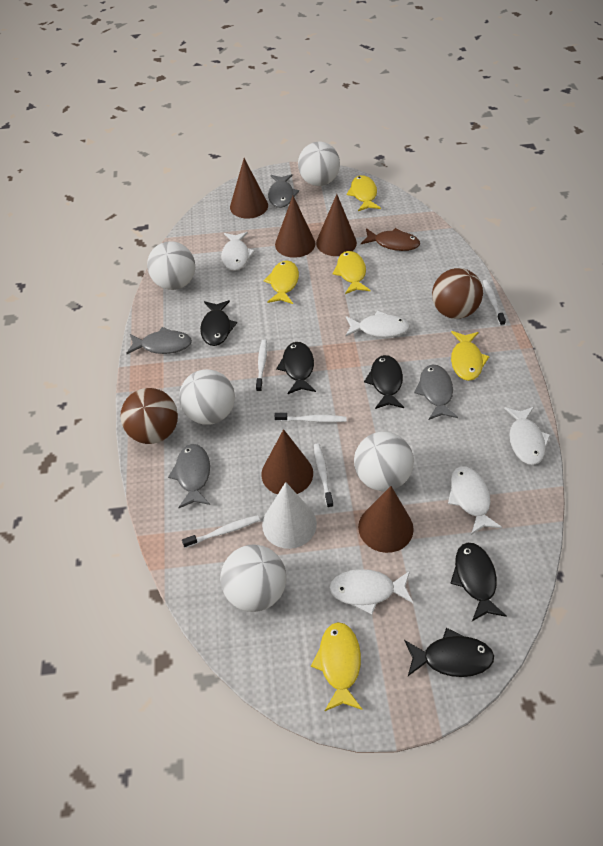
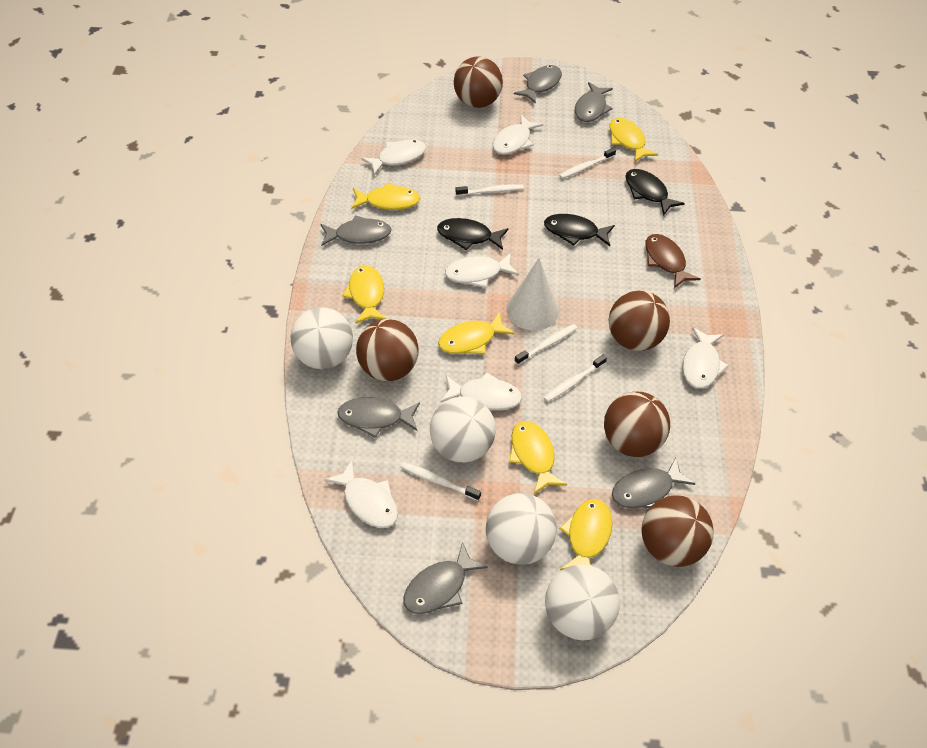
black fish: 5 -> 3
brown ball: 2 -> 5
brown cone: 5 -> 0
grey fish: 4 -> 6
white ball: 5 -> 4
white fish: 5 -> 6
yellow fish: 5 -> 6

